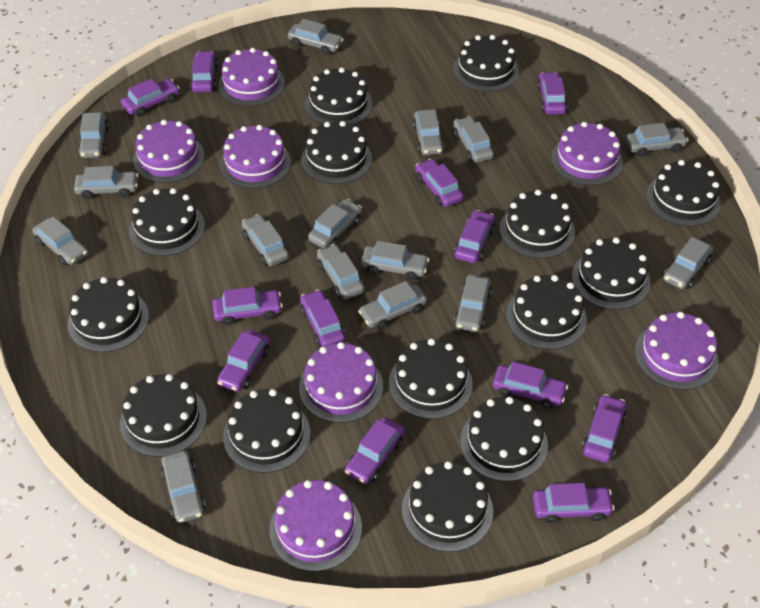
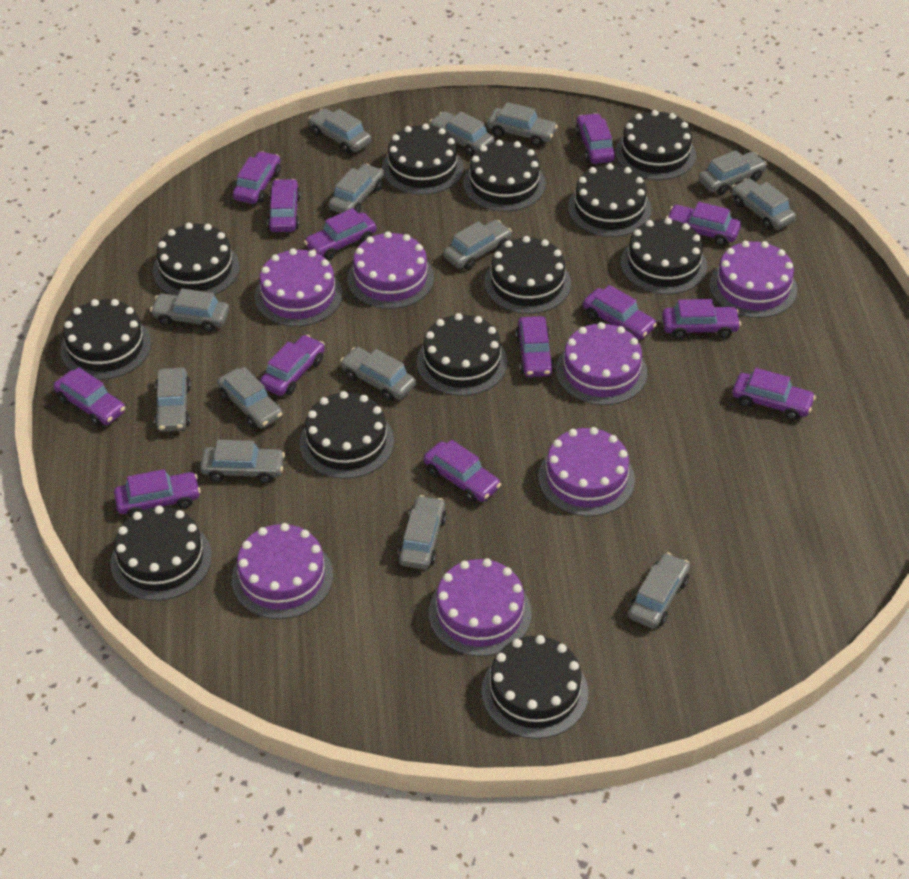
black cake: 14 -> 12
grey car: 15 -> 14
purple car: 12 -> 13

